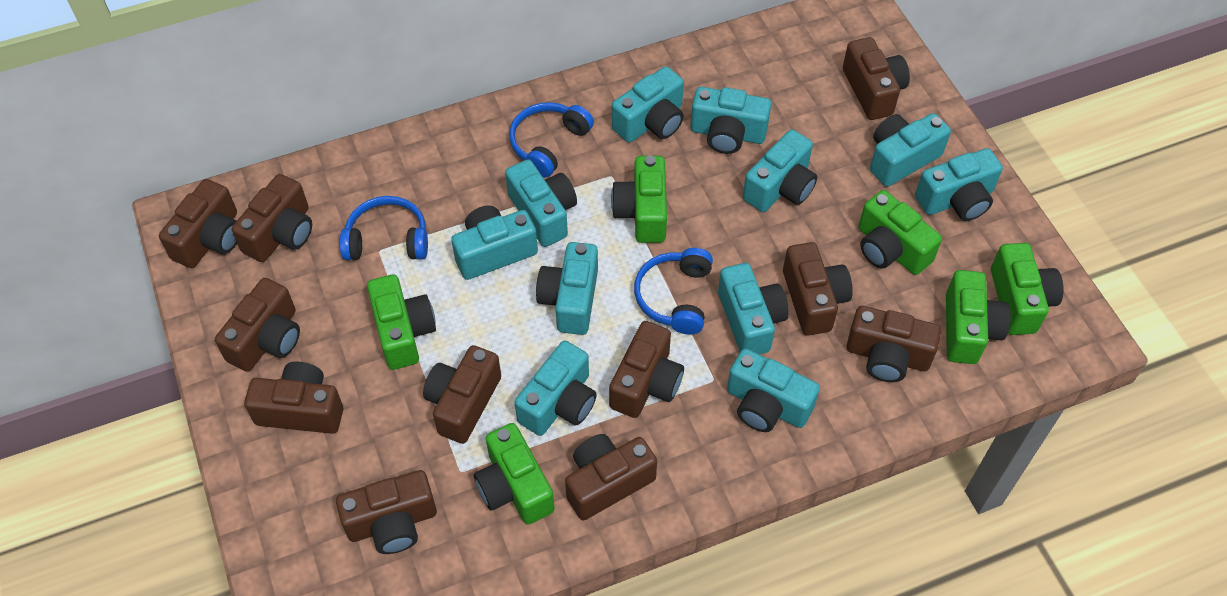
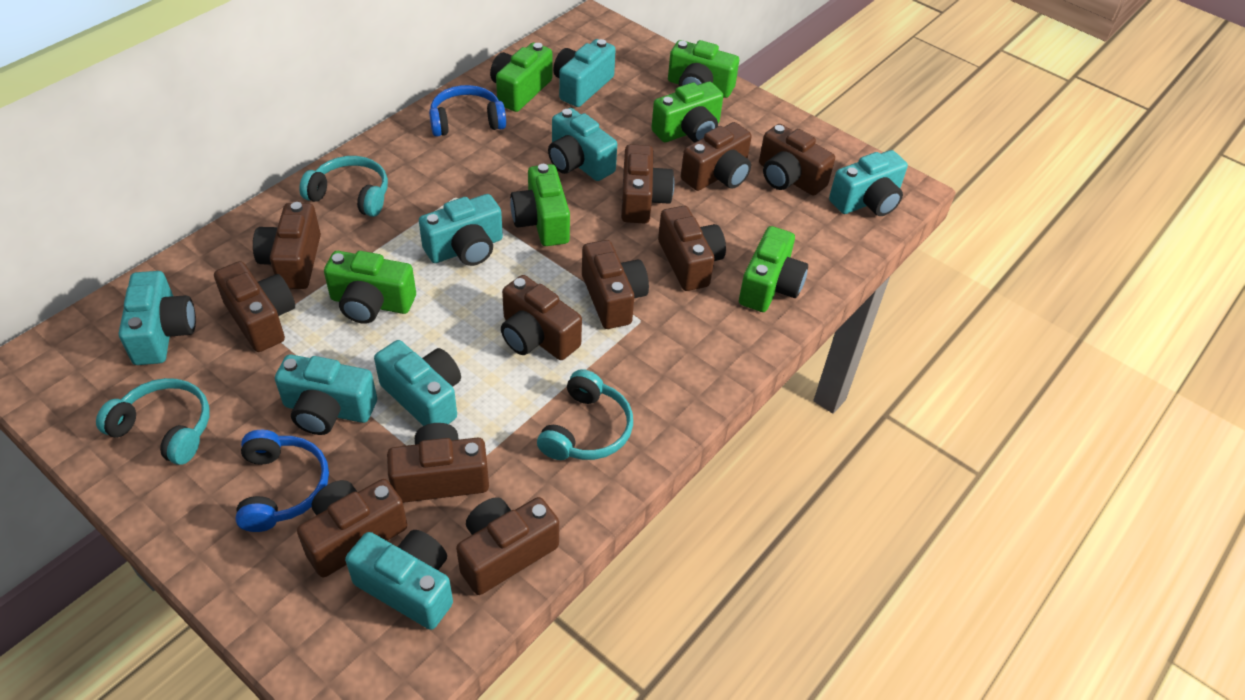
blue headphones: 3 -> 2
turquoise camera: 11 -> 8
turquoise headphones: 0 -> 3

